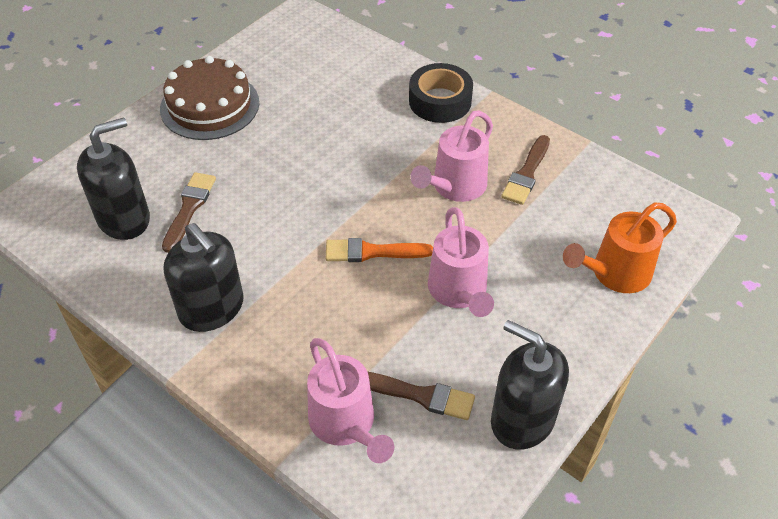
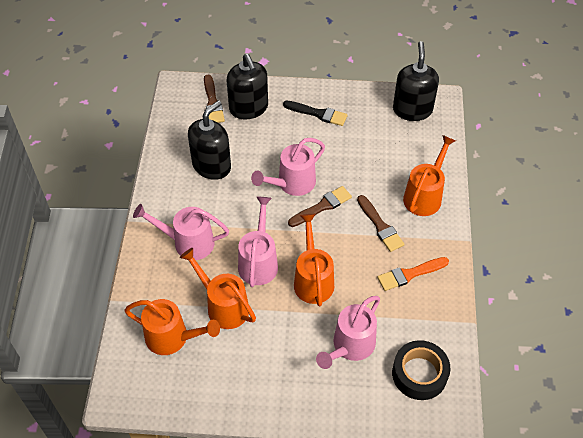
black brush: 0 -> 1
brown cake: 1 -> 0
orange watering can: 1 -> 4
pink watering can: 3 -> 4

